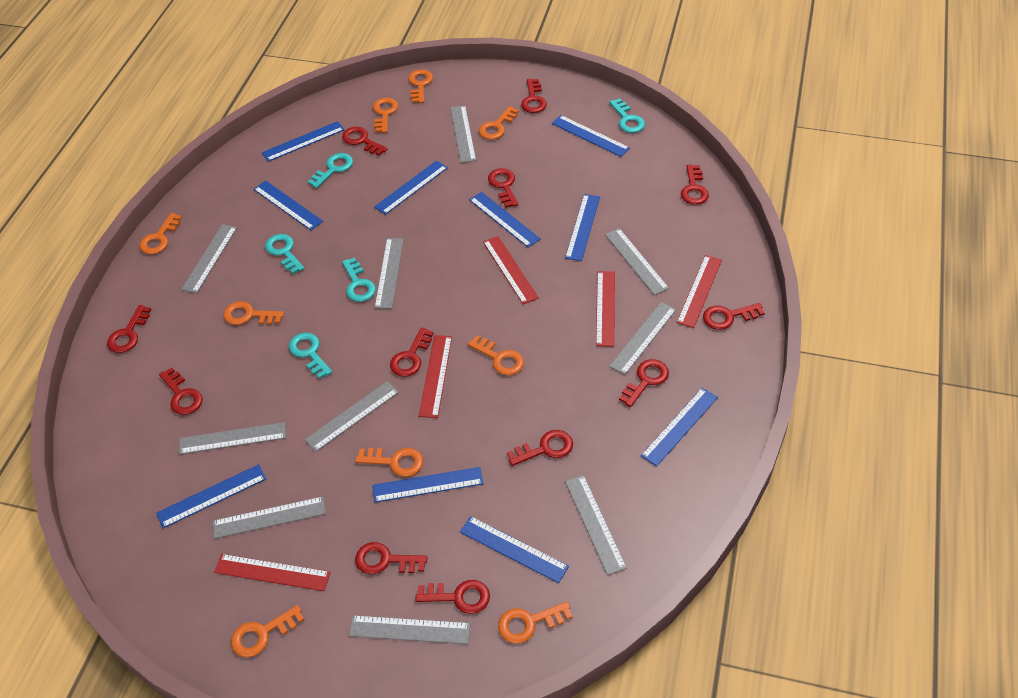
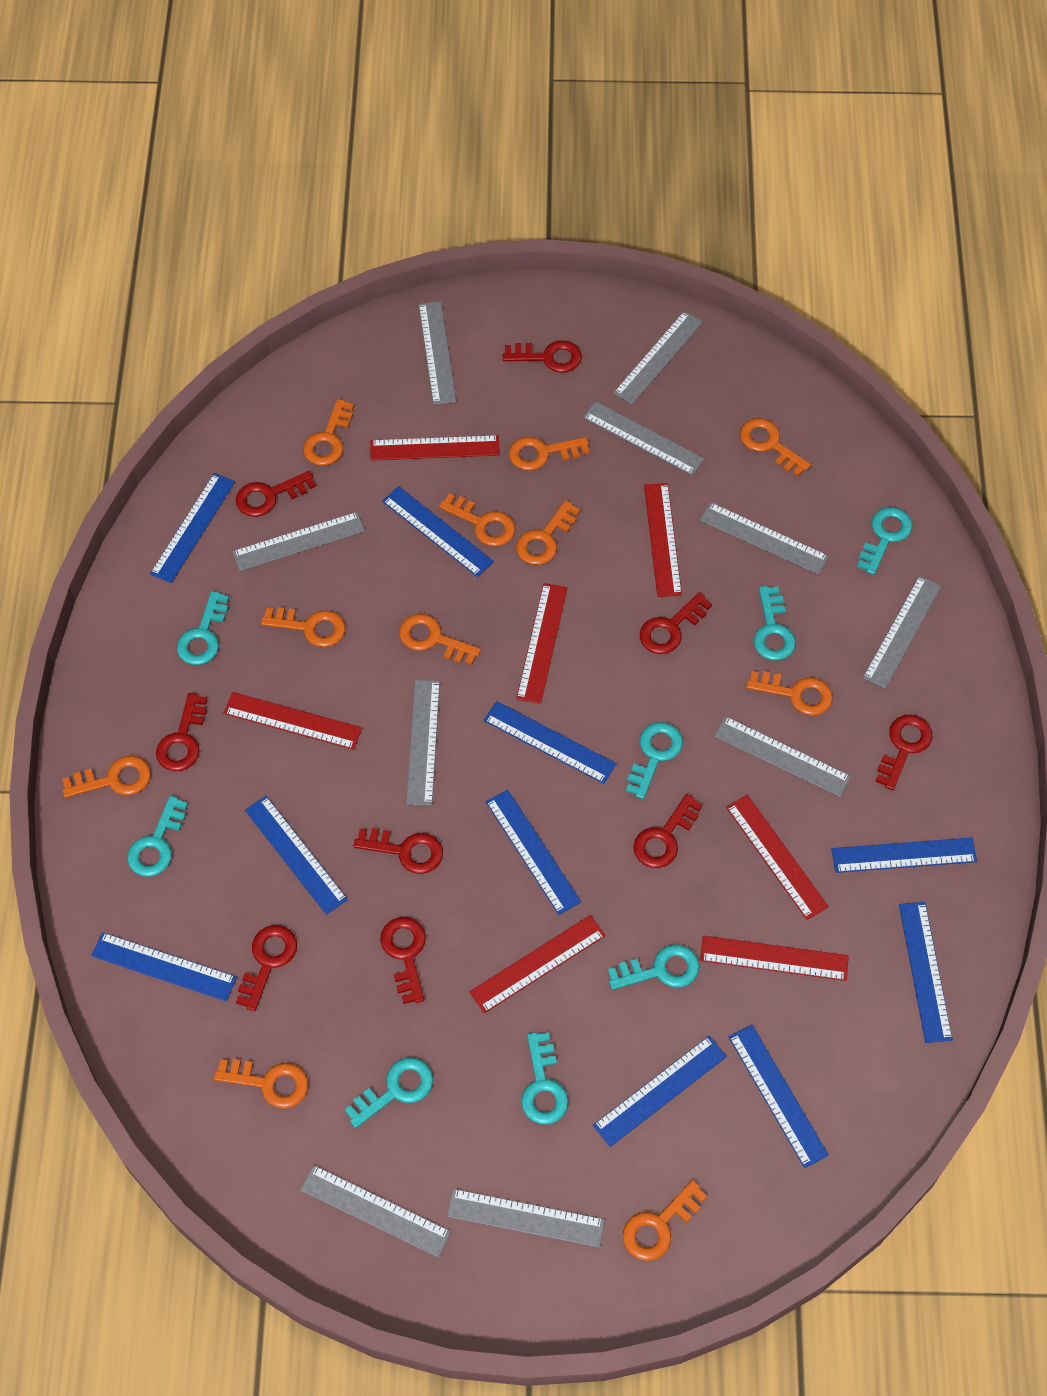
orange key: 9 -> 11
red key: 12 -> 9
red ruler: 5 -> 7
turquoise key: 5 -> 8

